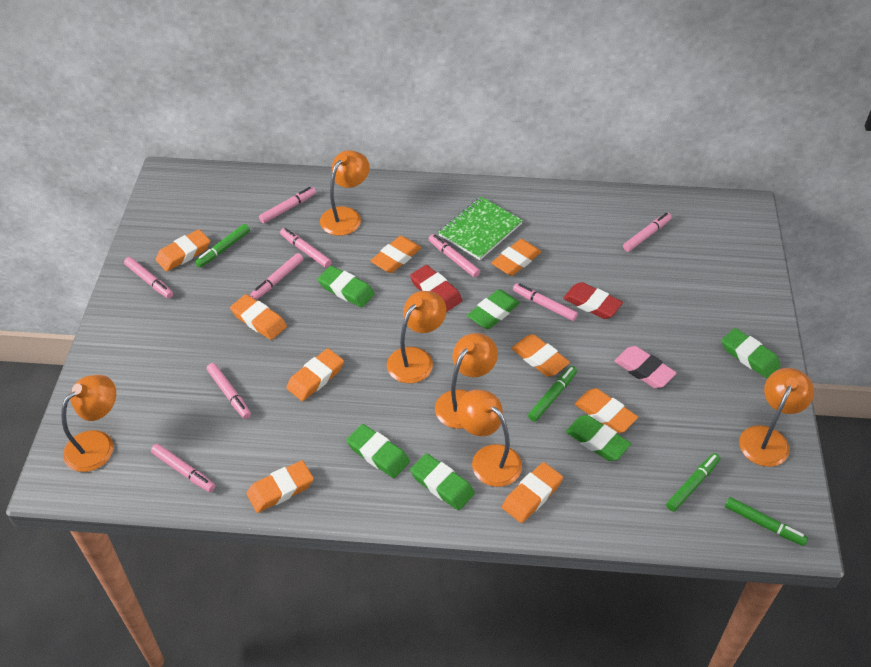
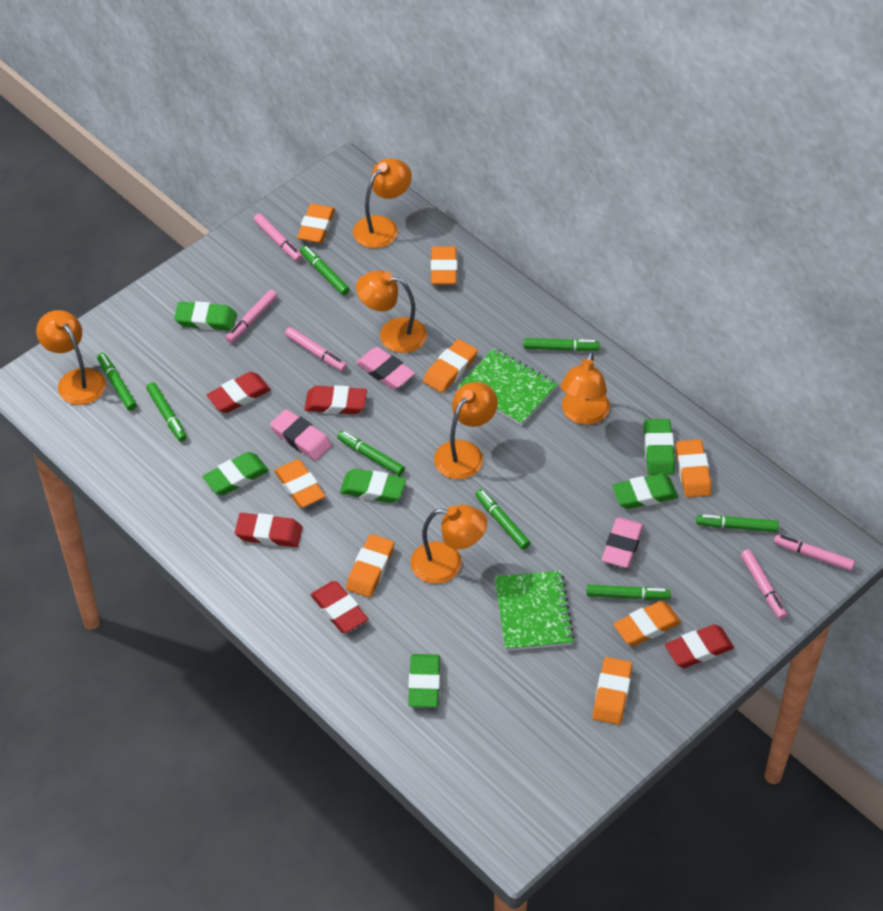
green marker: 4 -> 8
green notebook: 1 -> 2
orange eraser: 9 -> 8
pink eraser: 1 -> 3
pink marker: 9 -> 5
red eraser: 2 -> 5

